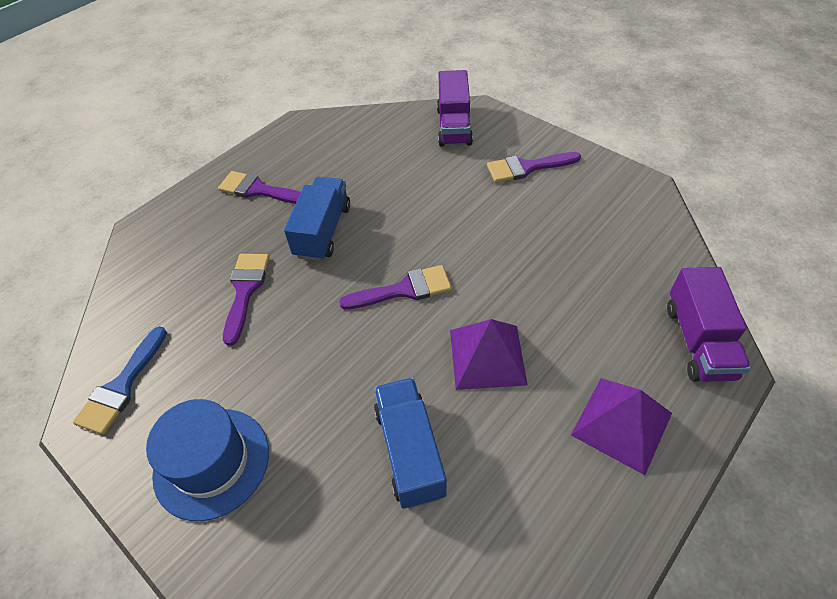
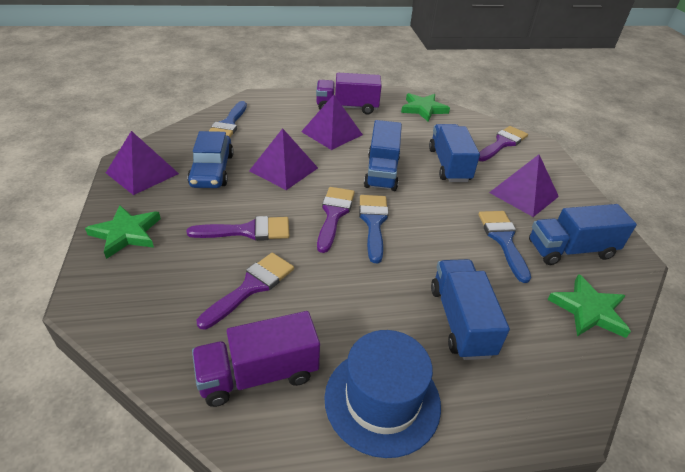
blue brush: 1 -> 3
blue car: 0 -> 1
blue truck: 2 -> 4
green star: 0 -> 3
purple pyramid: 2 -> 4

